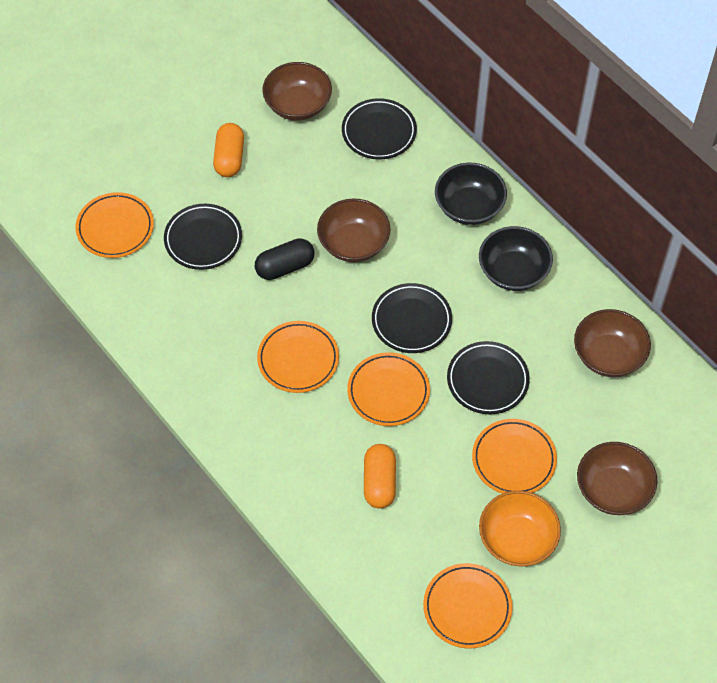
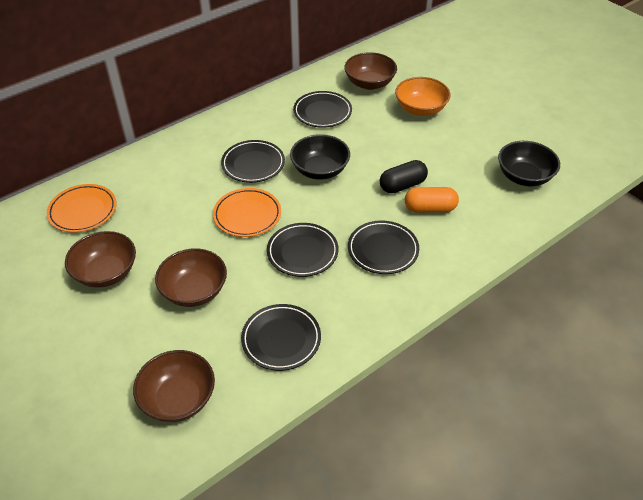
black plate: 4 -> 5
orange capsule: 2 -> 1
orange plate: 5 -> 2

